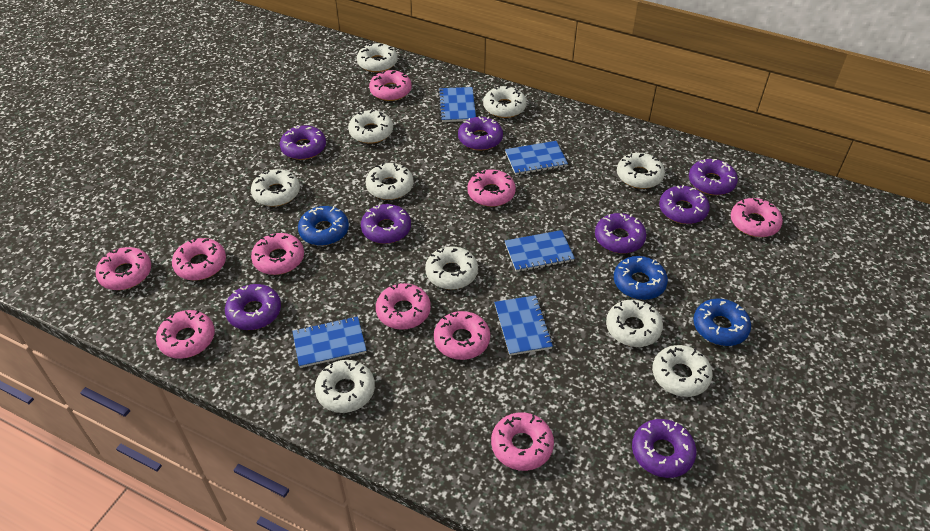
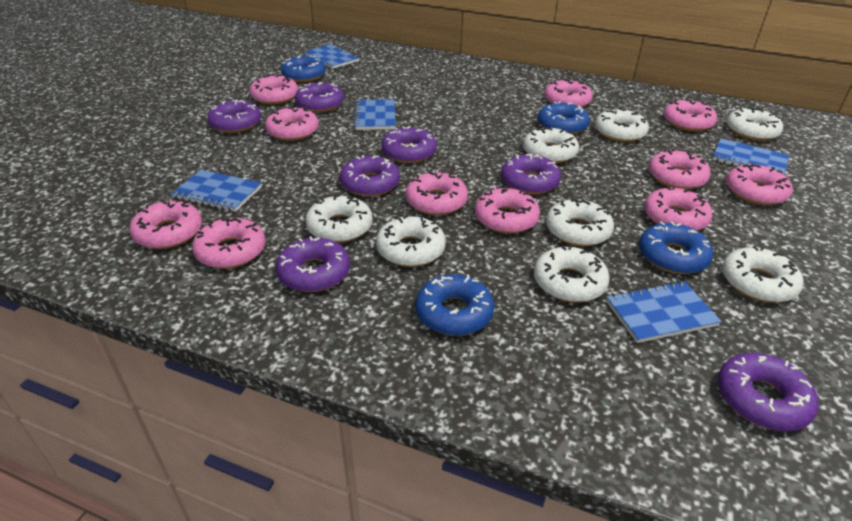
blue donut: 3 -> 4
pink donut: 10 -> 11
purple donut: 8 -> 7
white donut: 10 -> 8

